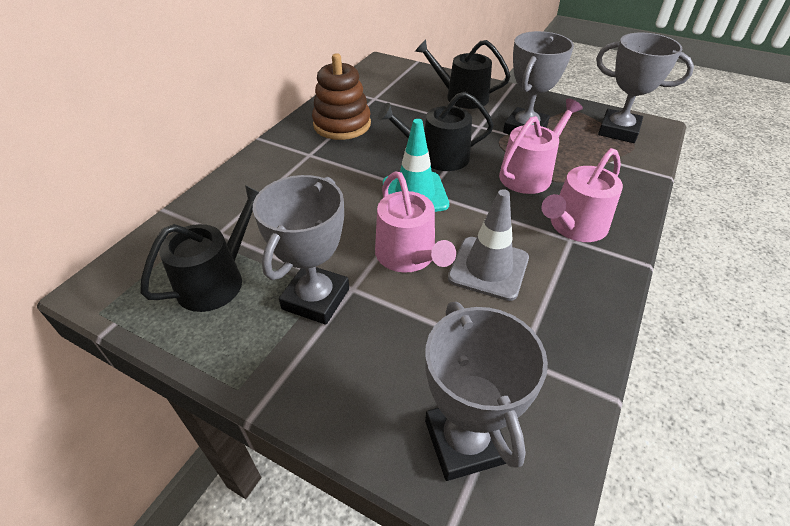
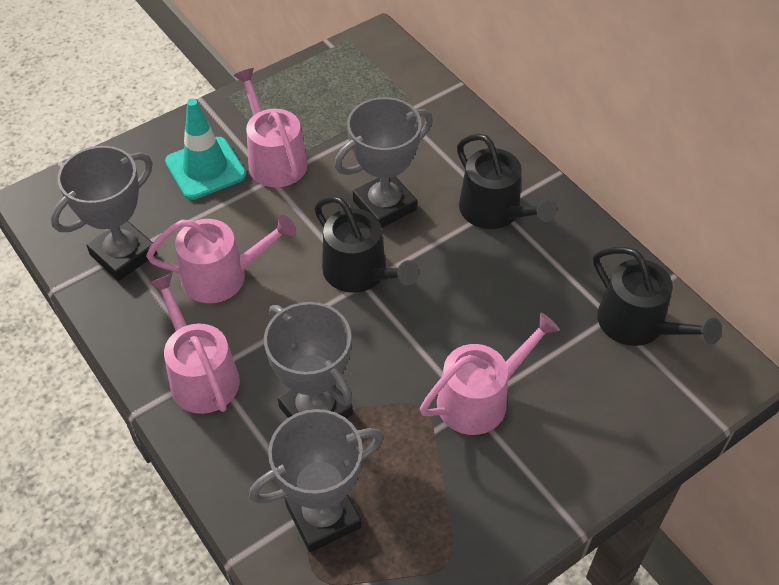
brown stacking toy: 1 -> 0
grey traffic cone: 1 -> 0
pink watering can: 3 -> 4

